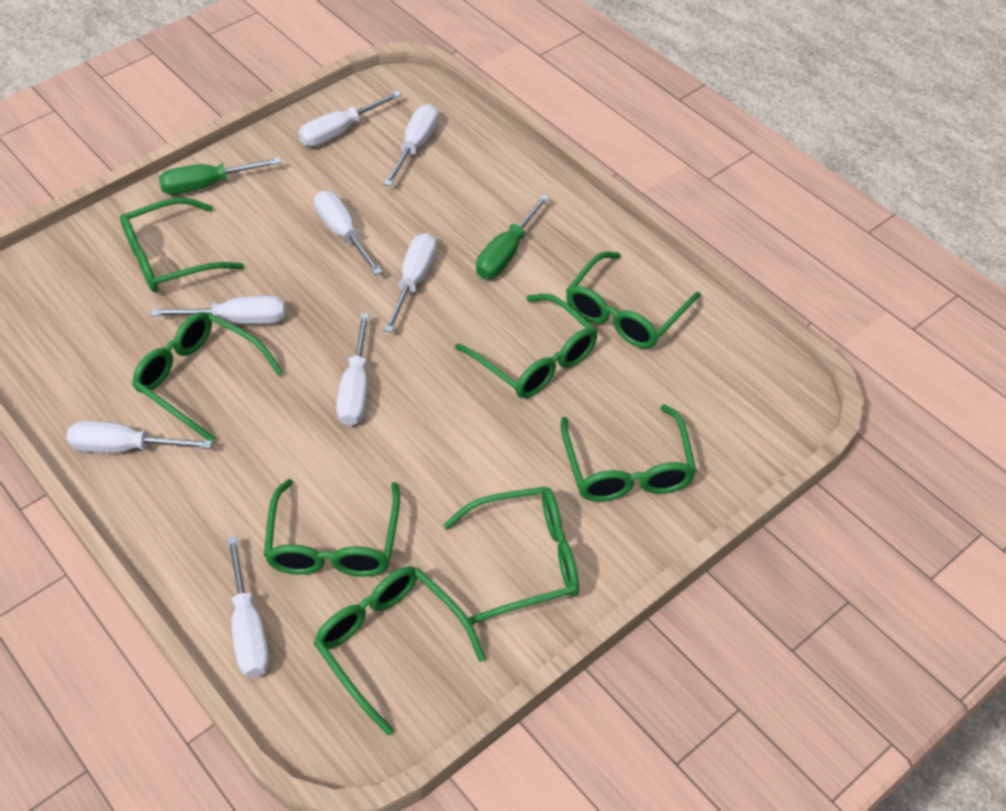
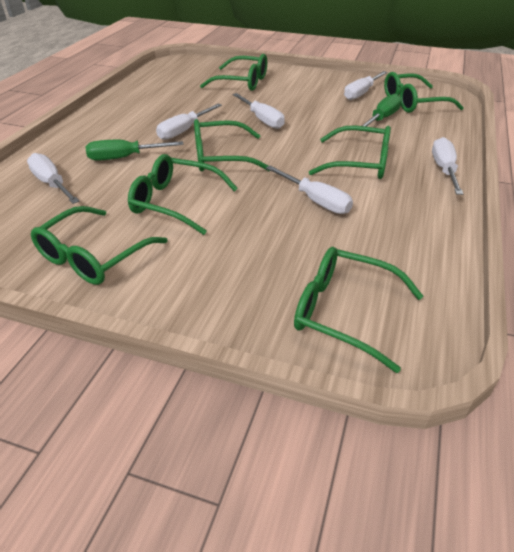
green glasses: 8 -> 7
white screwdriver: 8 -> 6

